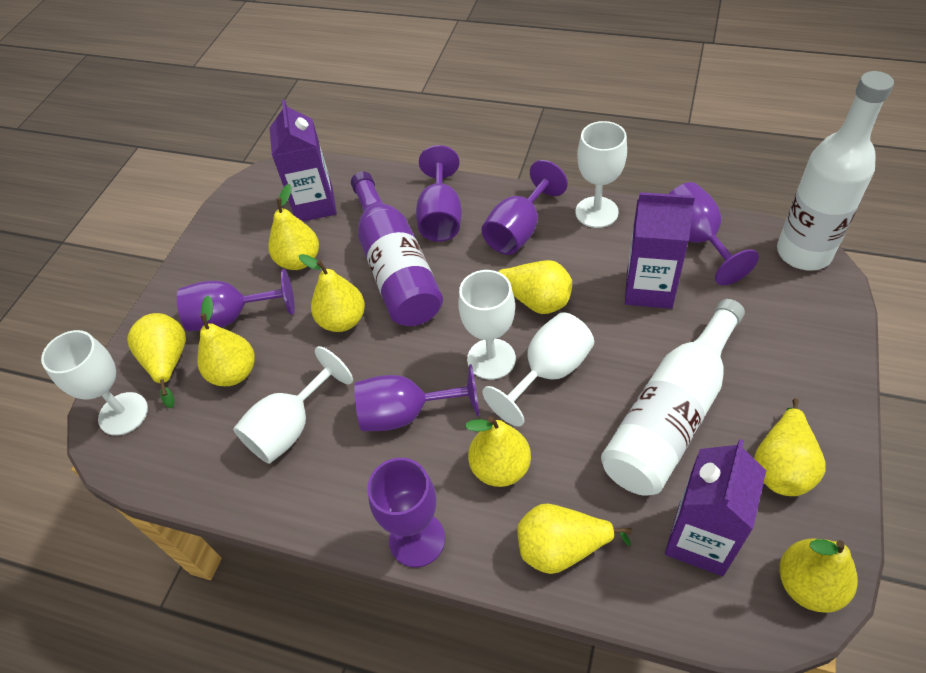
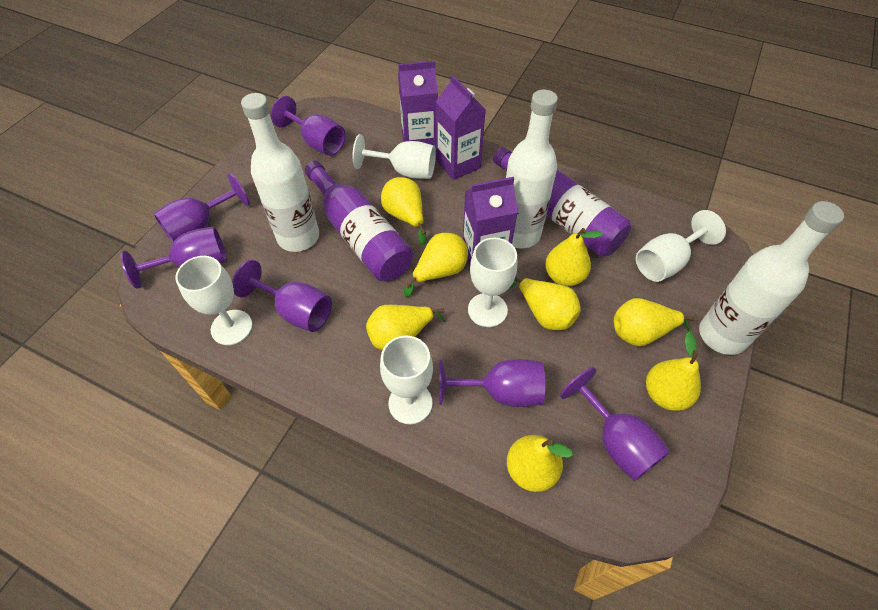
purple bottle: 1 -> 2
white bottle: 2 -> 3
yellow pear: 9 -> 8

